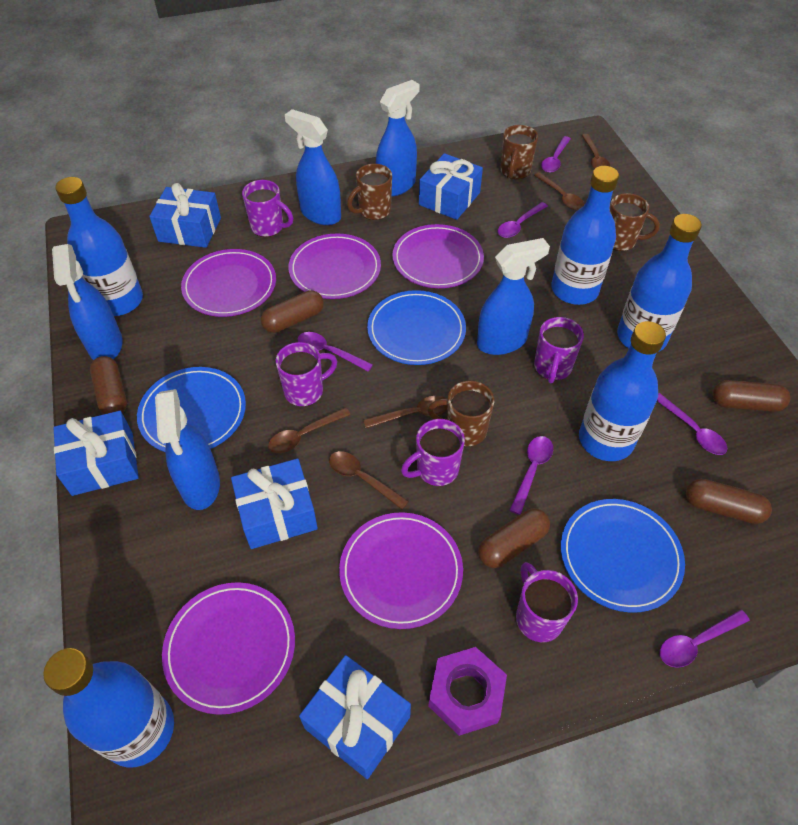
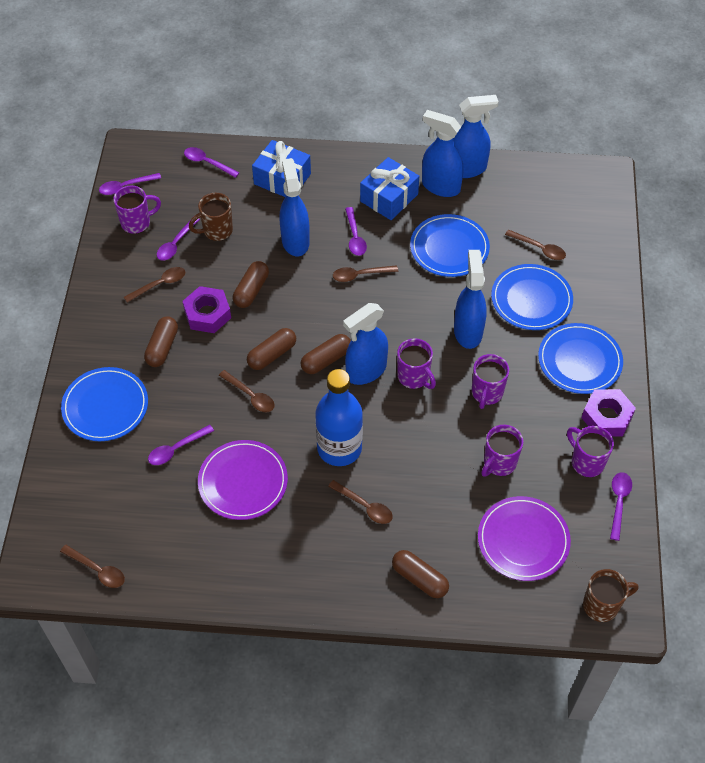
blue bottle: 5 -> 1
blue gift: 5 -> 2
blue plate: 3 -> 4
brown mug: 4 -> 2
brown spoon: 5 -> 6
purple nut: 1 -> 2
purple plate: 5 -> 2

